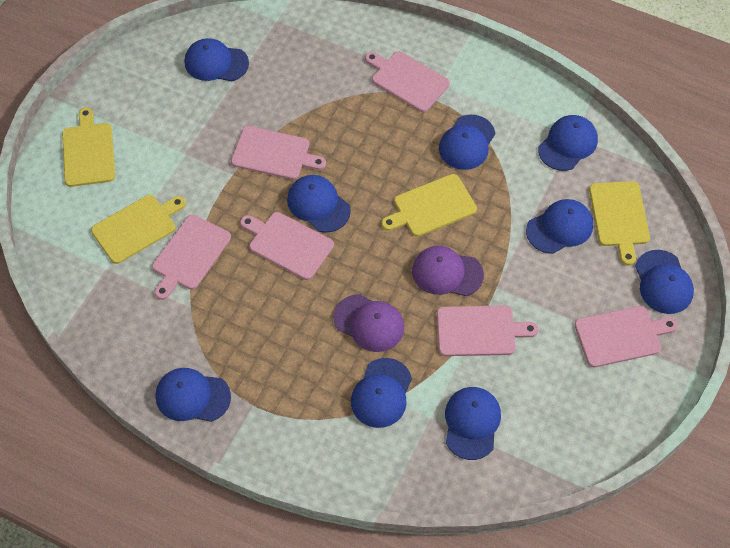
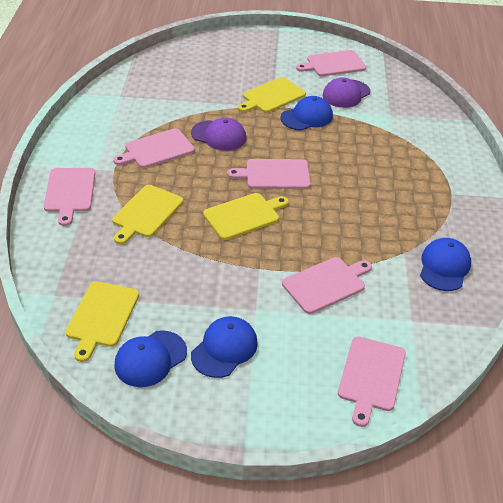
blue cap: 9 -> 4

